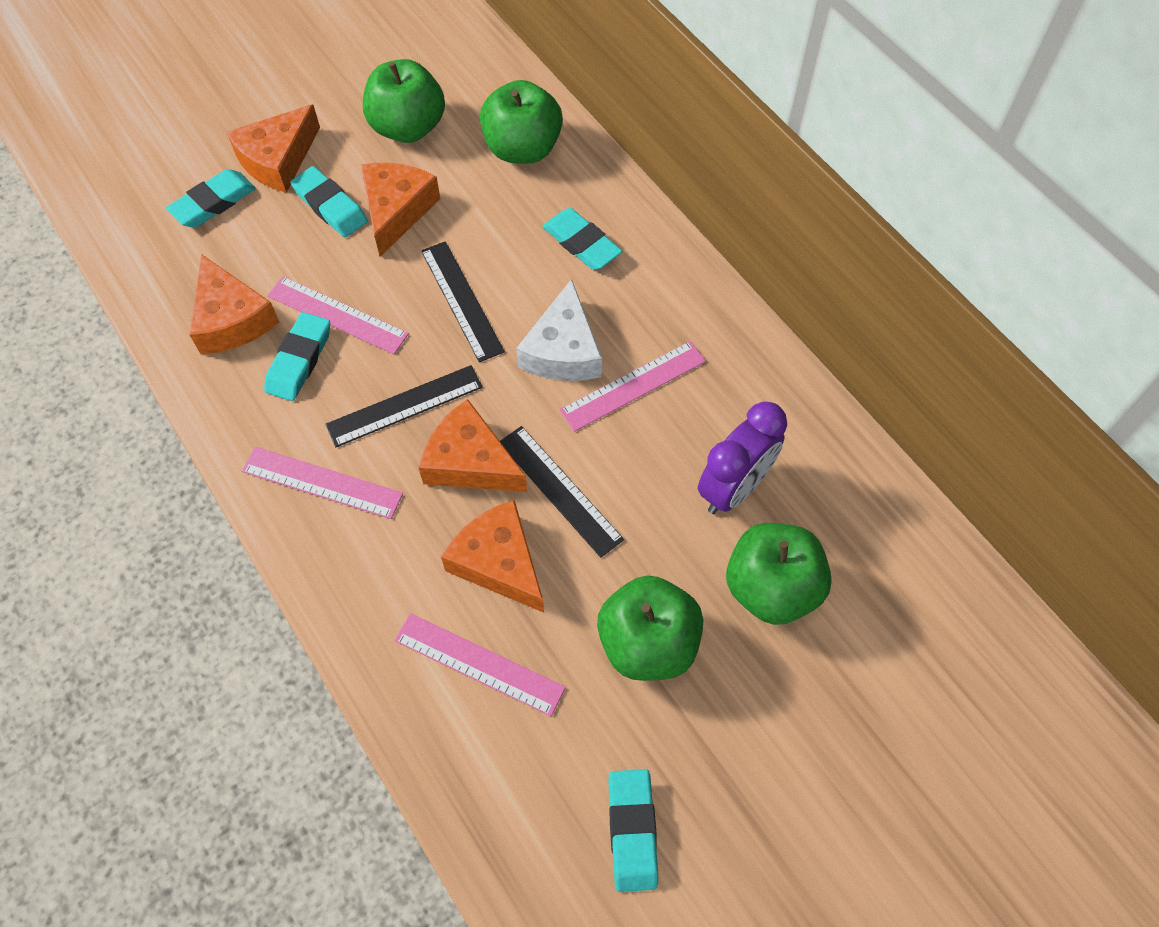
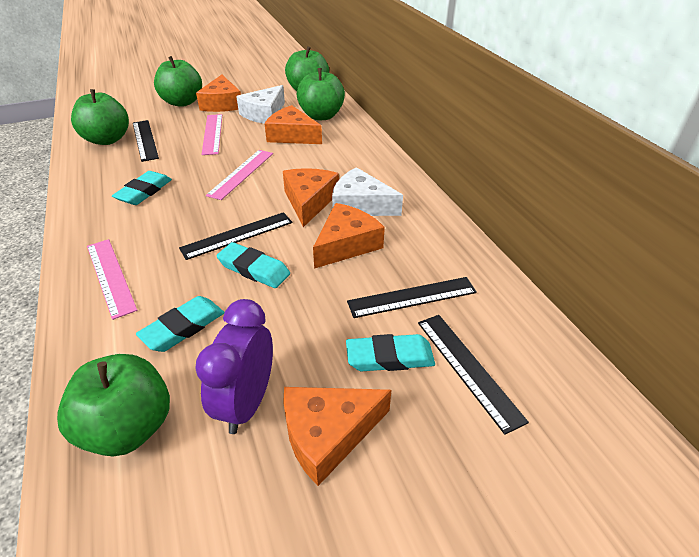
black ruler: 3 -> 4
green apple: 4 -> 5
pink ruler: 4 -> 3
turquoise eraser: 5 -> 4
white cheese: 1 -> 2

